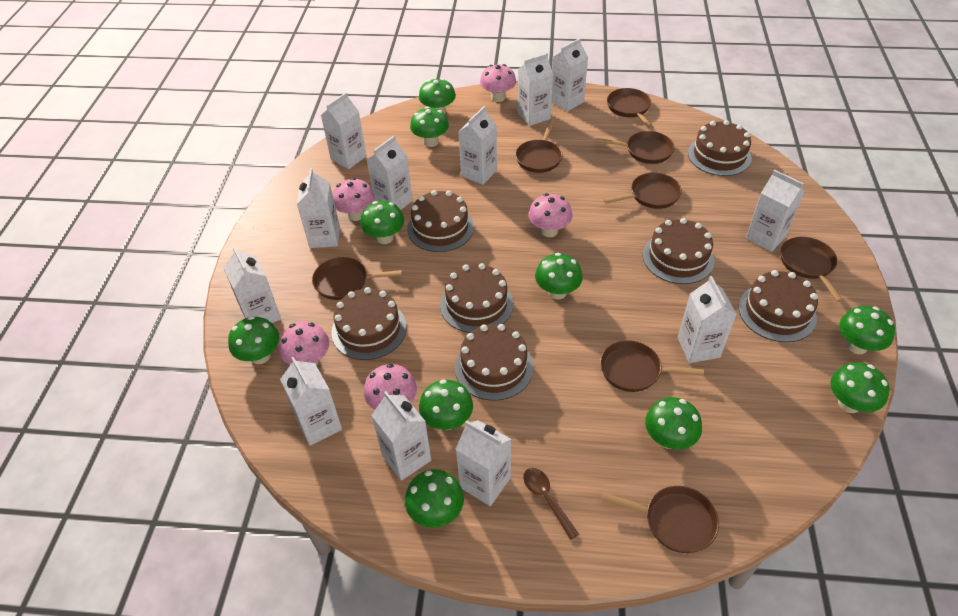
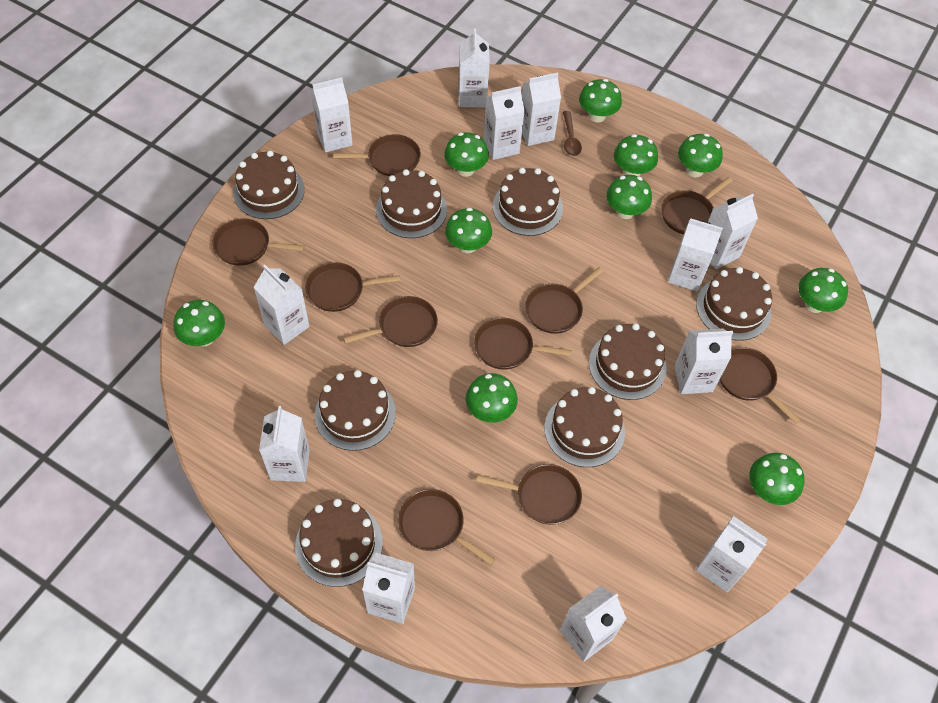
brown cake: 7 -> 8
brown pan: 8 -> 10
pink mushroom: 5 -> 0

